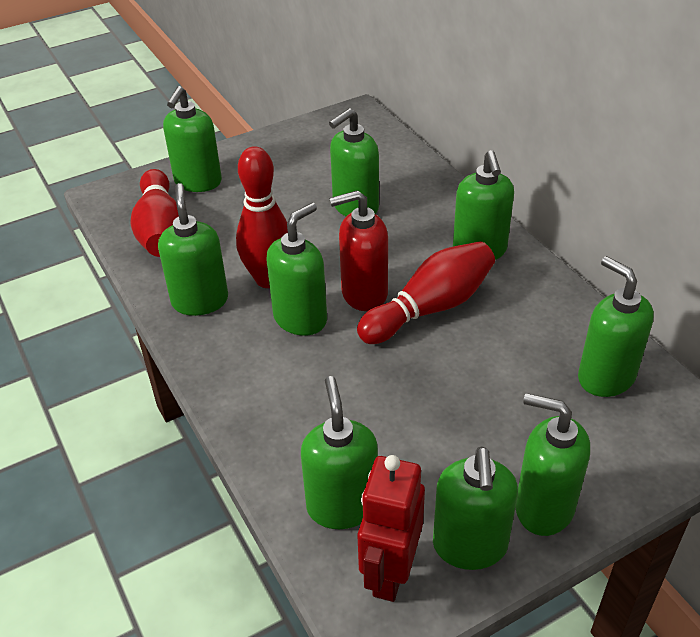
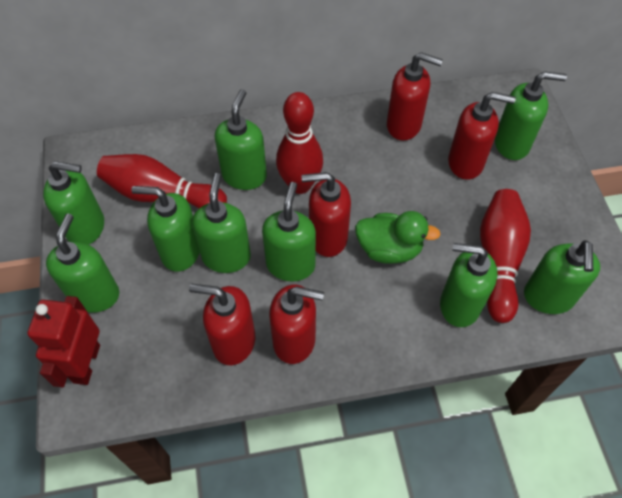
green duck: 0 -> 1
red soap dispenser: 1 -> 5

